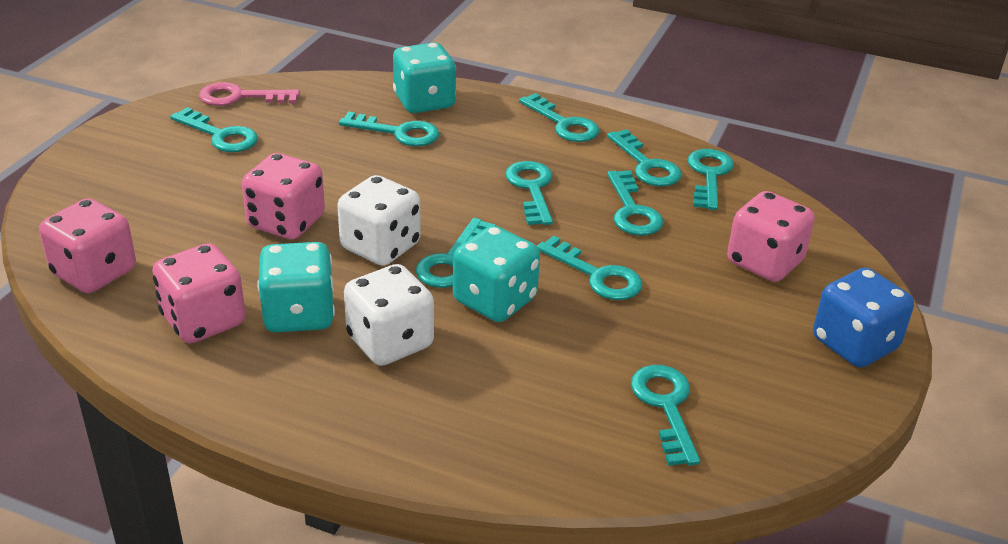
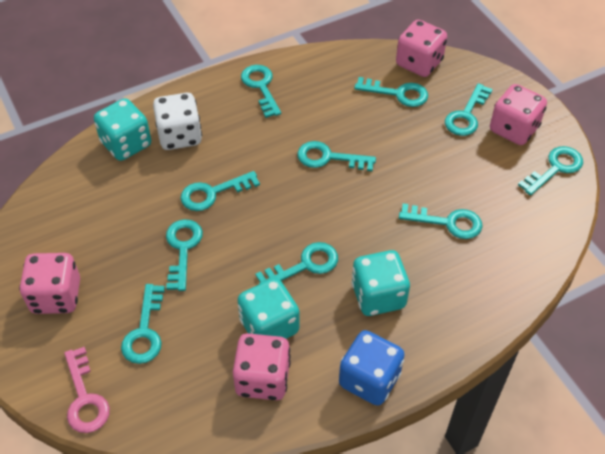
white dice: 2 -> 1

